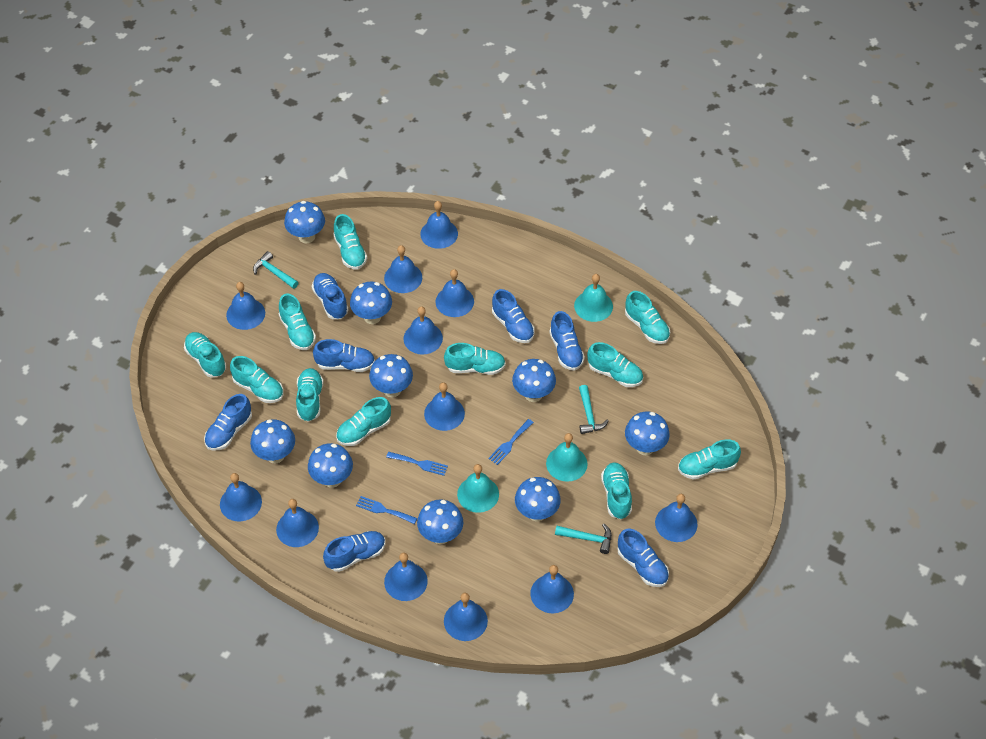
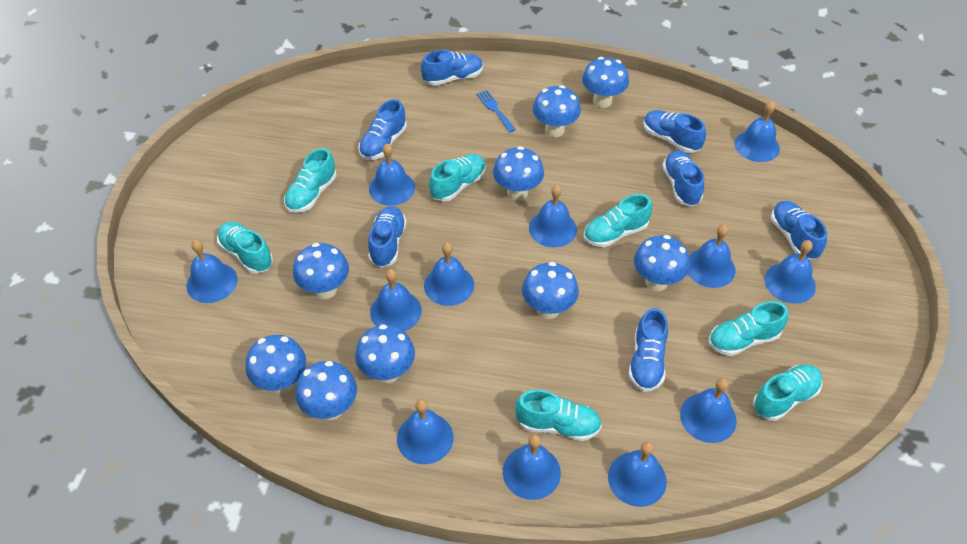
blue fork: 3 -> 1
turquoise bell: 3 -> 0
turquoise hammer: 3 -> 0
turquoise shoe: 11 -> 7

